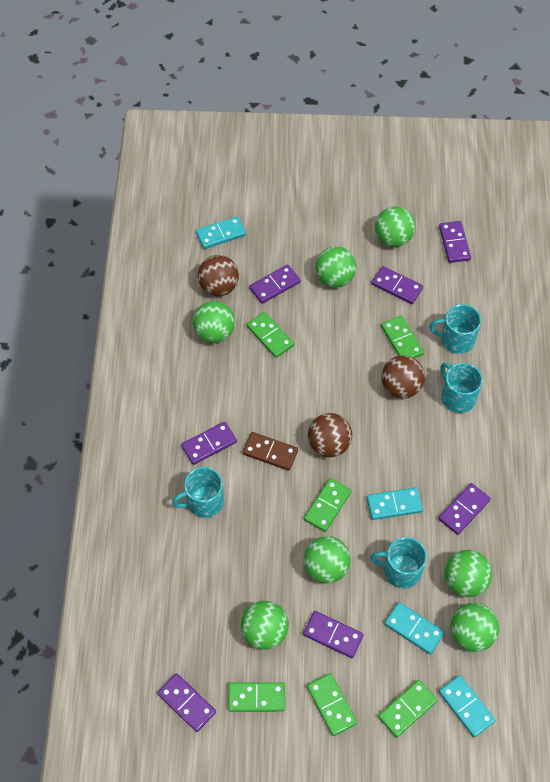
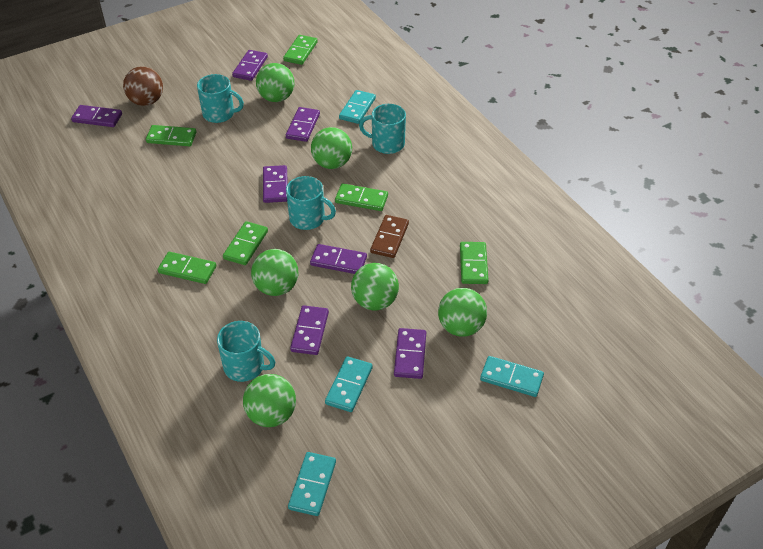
brown ball: 3 -> 1
green ball: 7 -> 6

